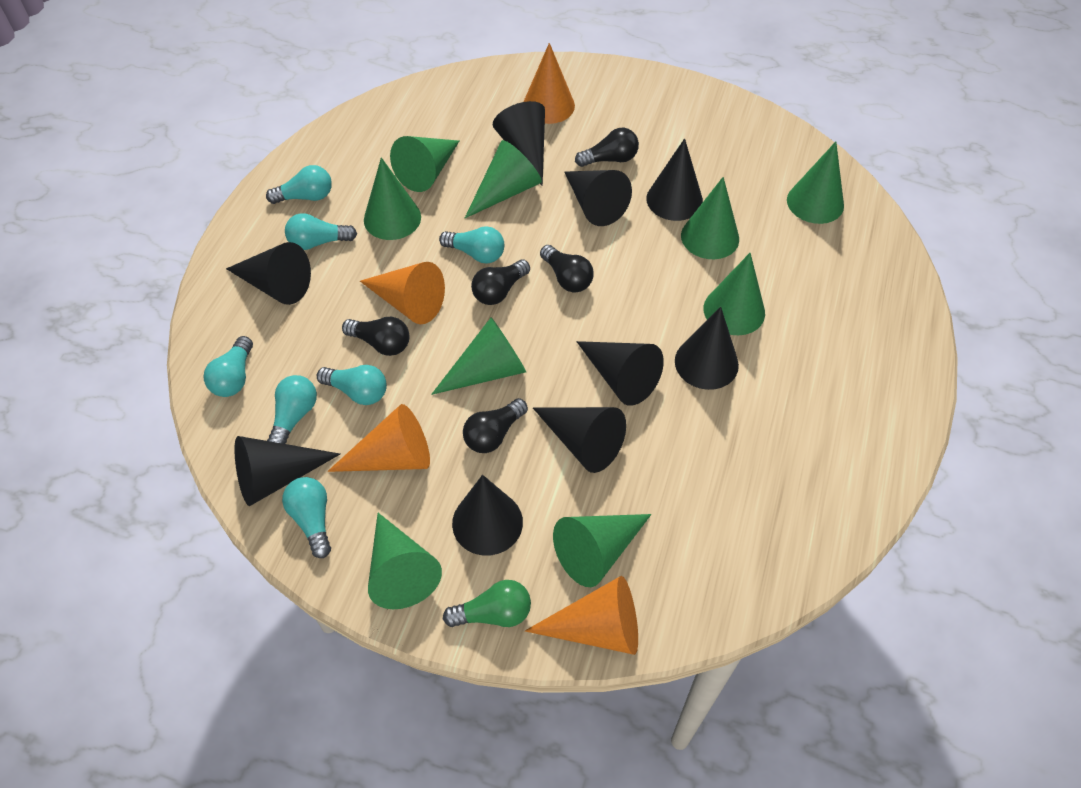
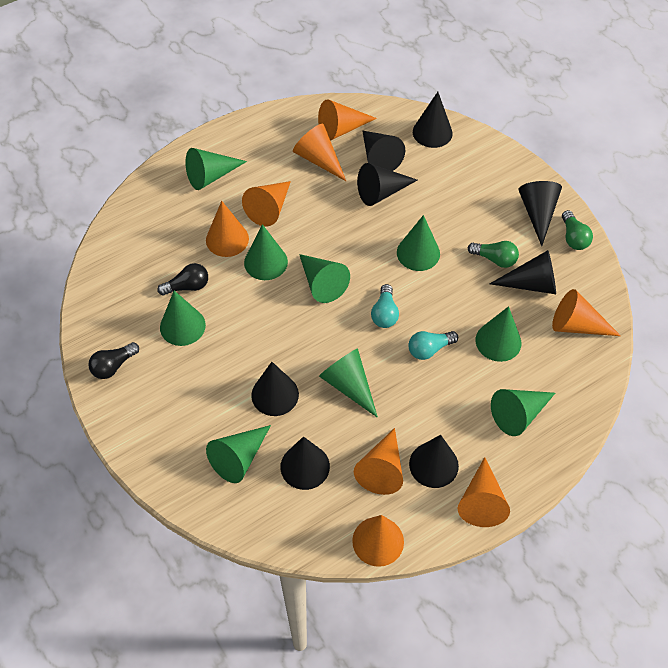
black cone: 9 -> 8
black light bulb: 5 -> 2
green light bulb: 1 -> 2
orange cone: 4 -> 8
turquoise light bulb: 7 -> 2

